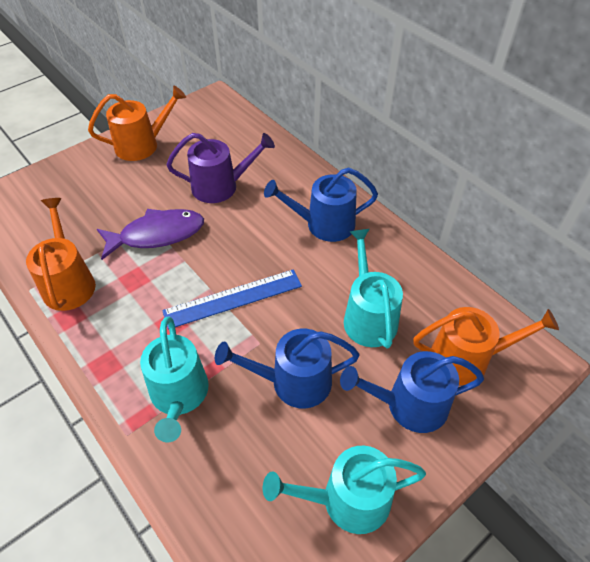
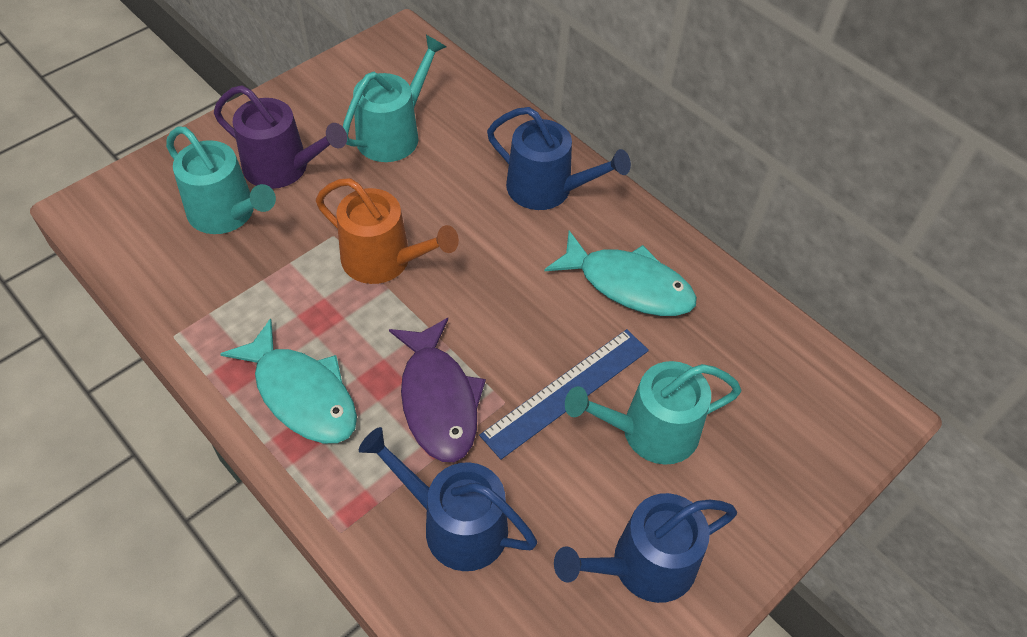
orange watering can: 3 -> 1
turquoise fish: 0 -> 2

